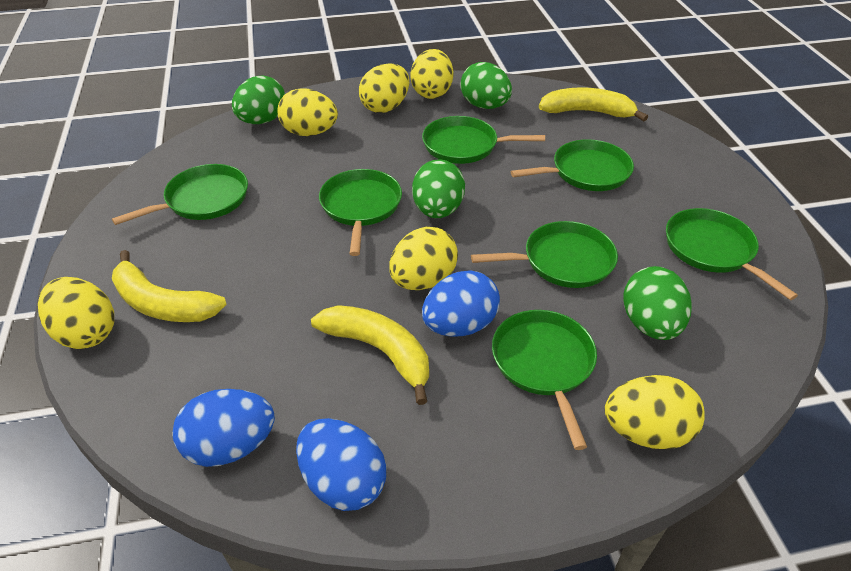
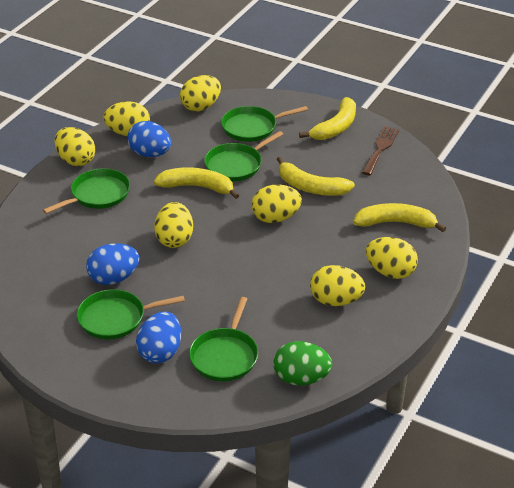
brown fork: 0 -> 1
green egg: 4 -> 1
green pan: 7 -> 5
yellow banana: 3 -> 4
yellow egg: 6 -> 7

